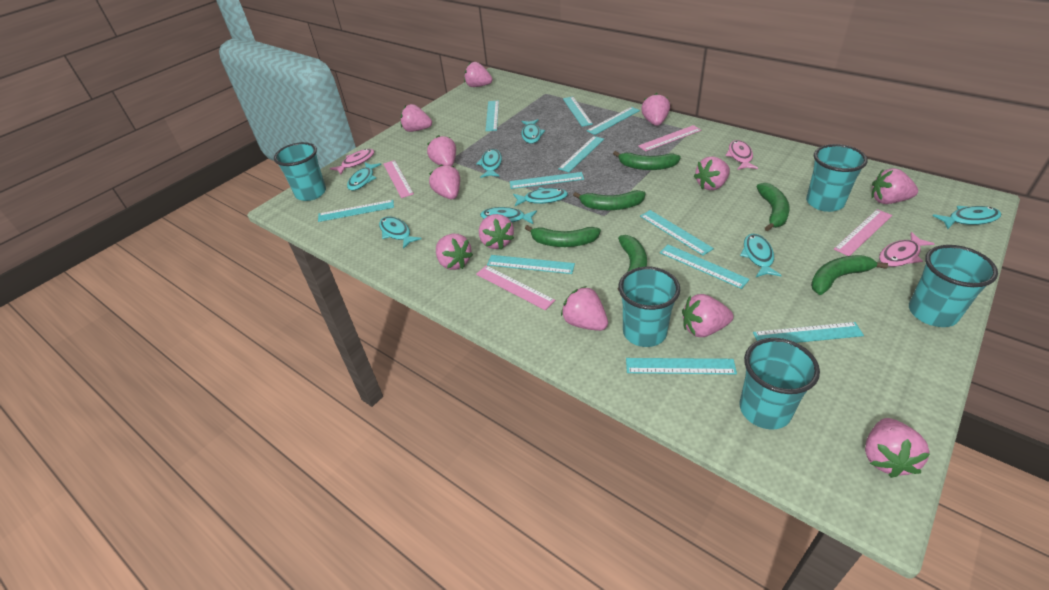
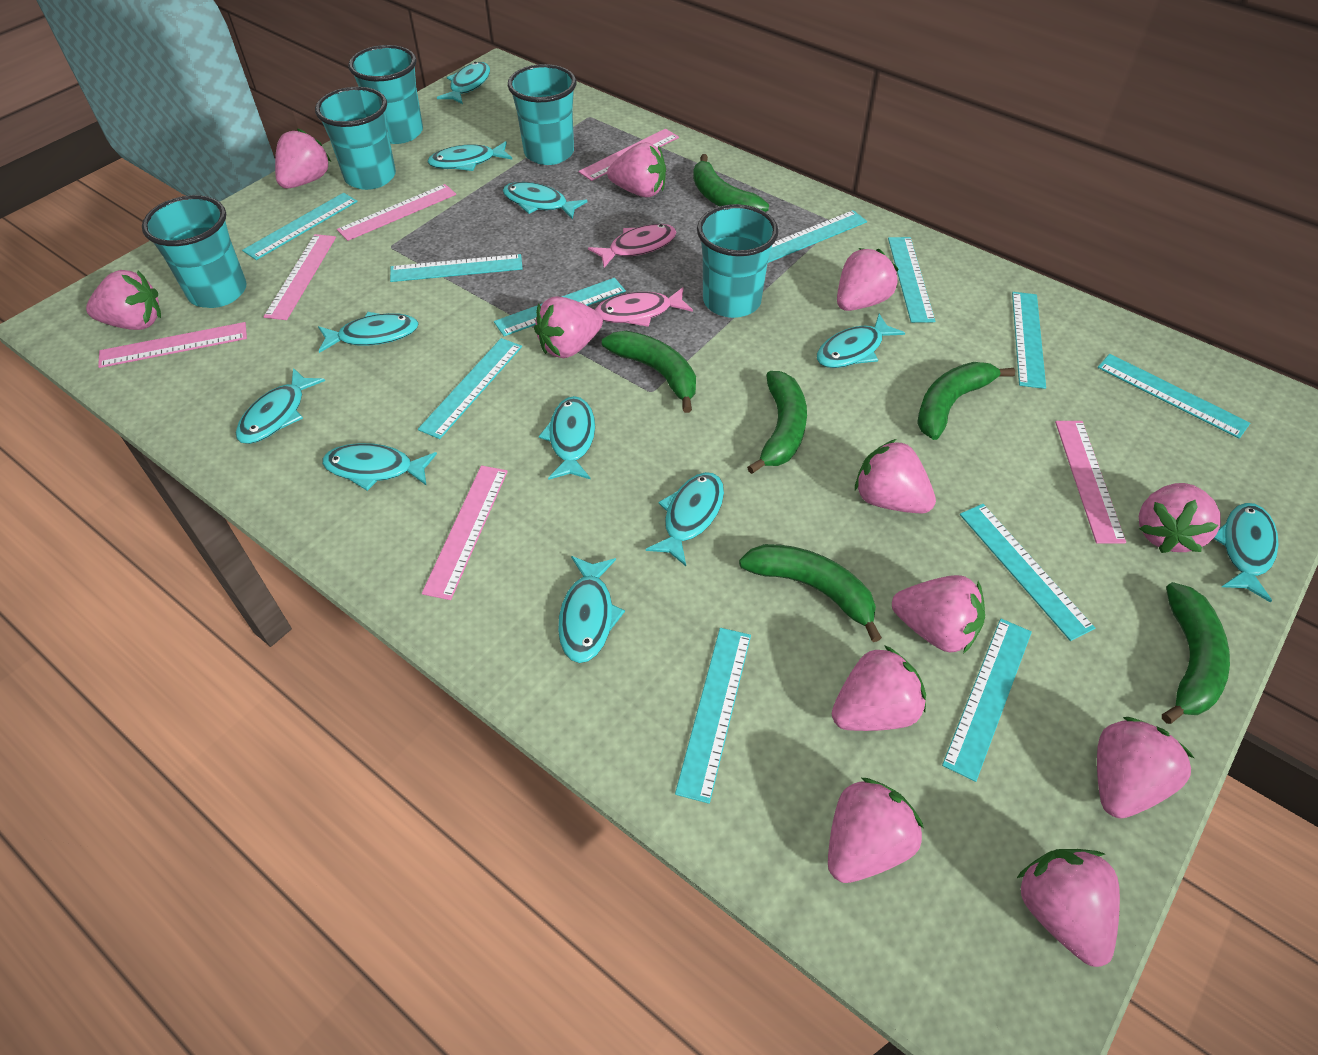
pink fish: 3 -> 2
pink ruler: 4 -> 6
turquoise fish: 8 -> 11

